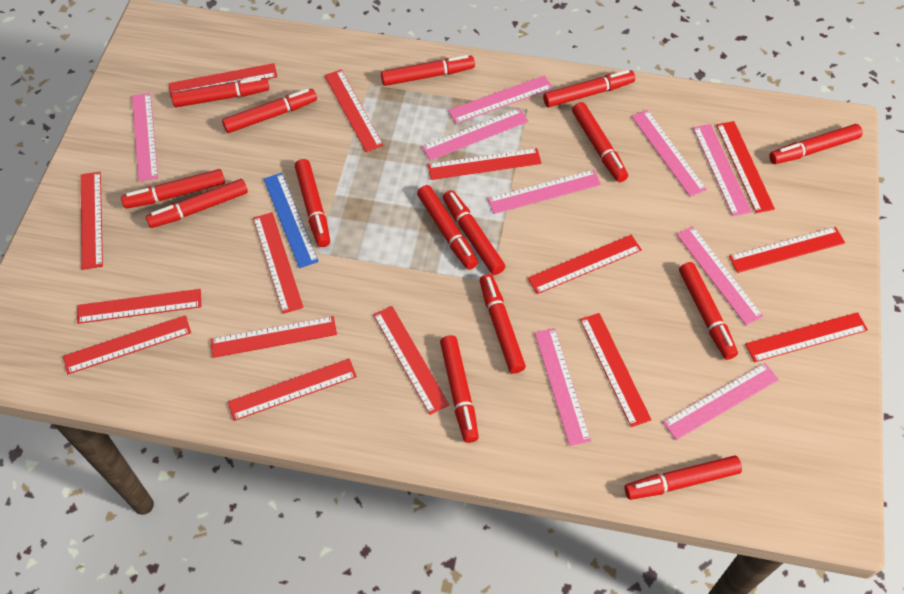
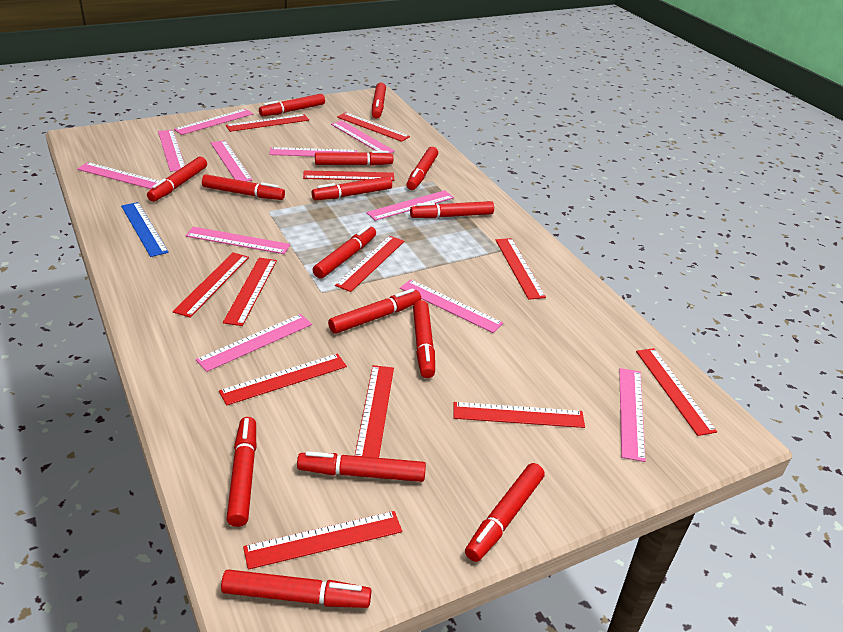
pink ruler: 9 -> 11
red ruler: 15 -> 12

